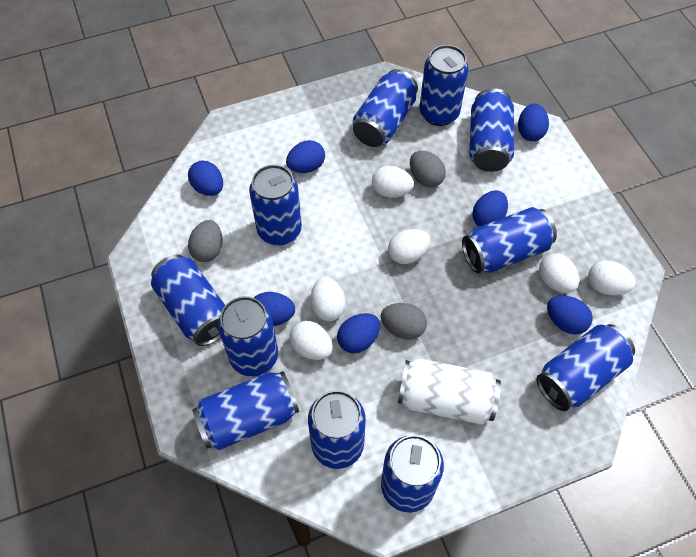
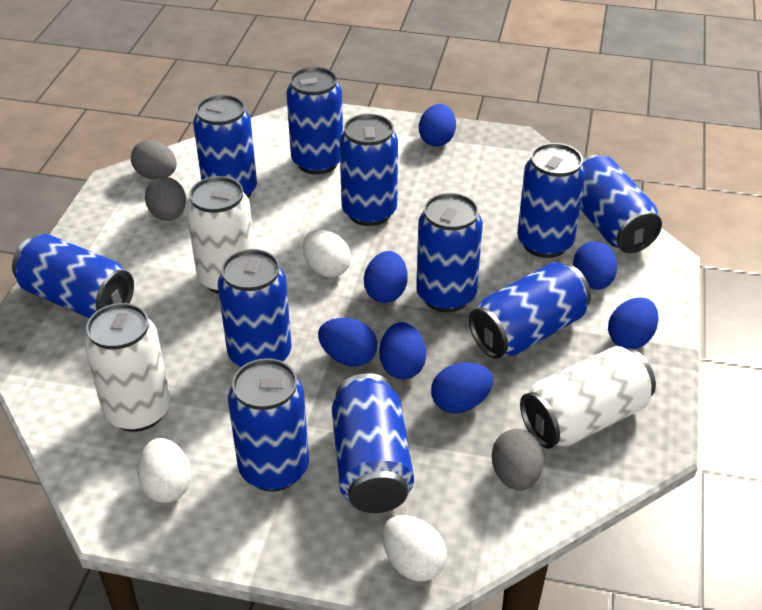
white can: 1 -> 3
white egg: 6 -> 3

